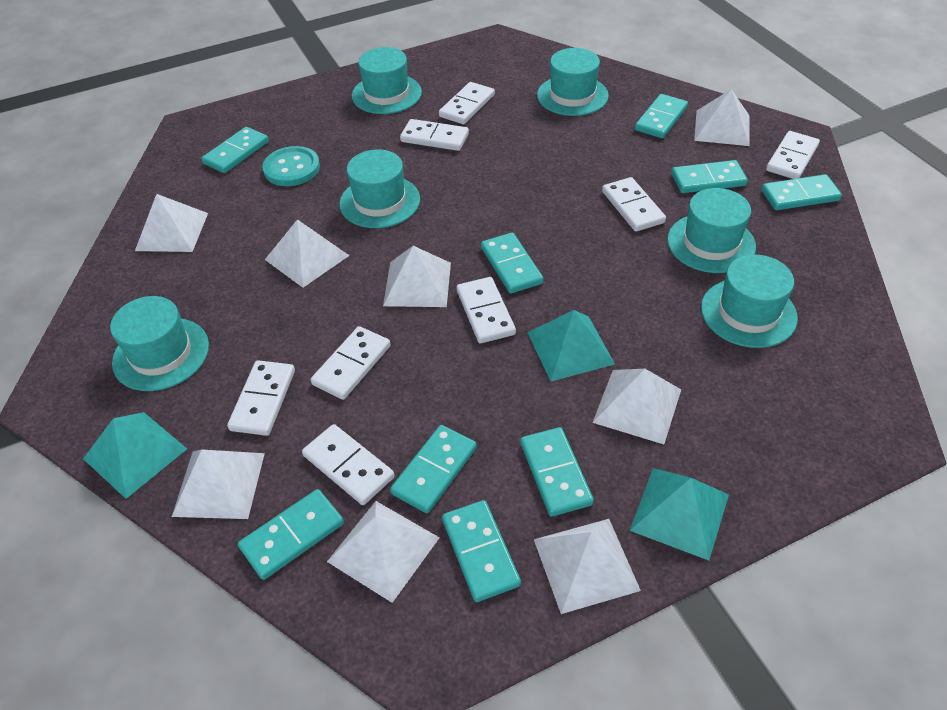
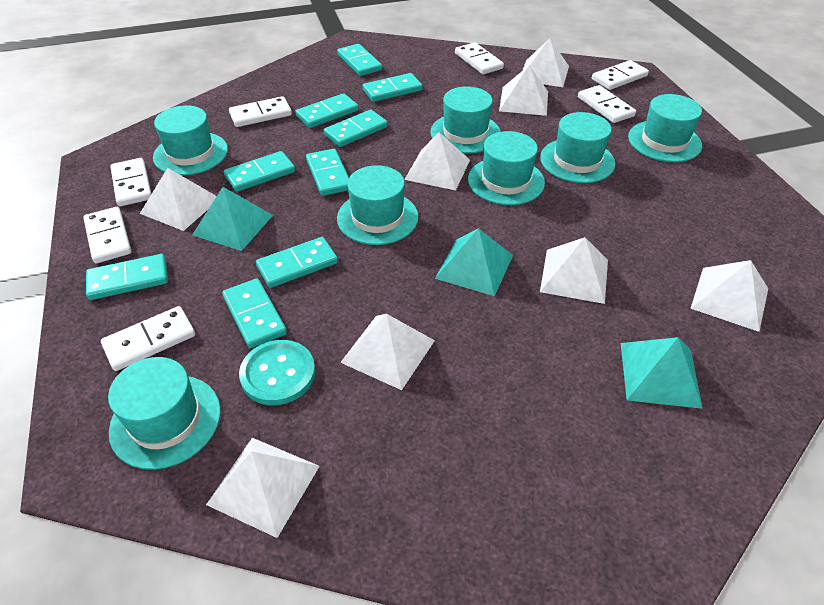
turquoise hat: 6 -> 7
white domino: 8 -> 7

